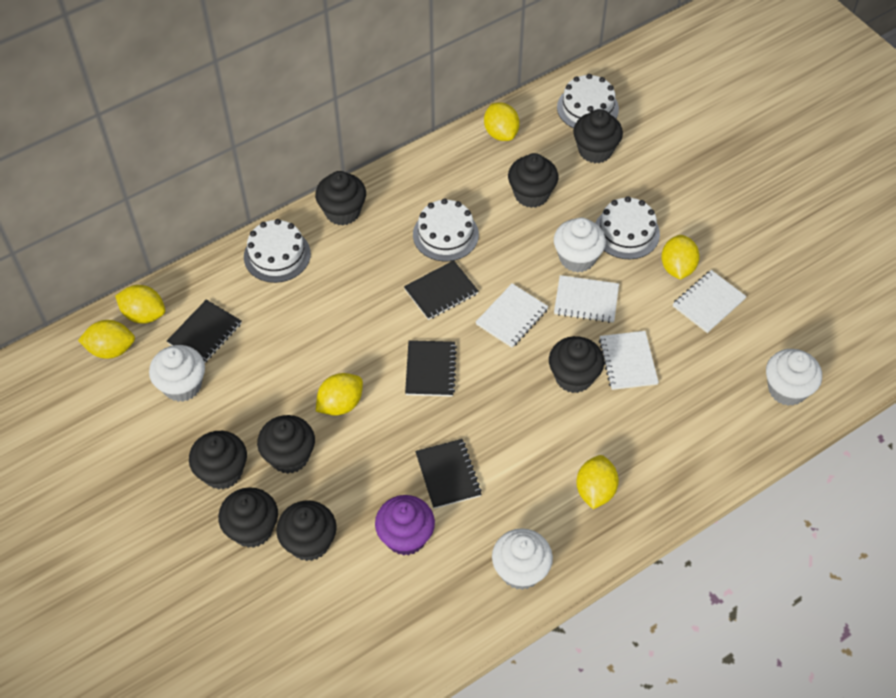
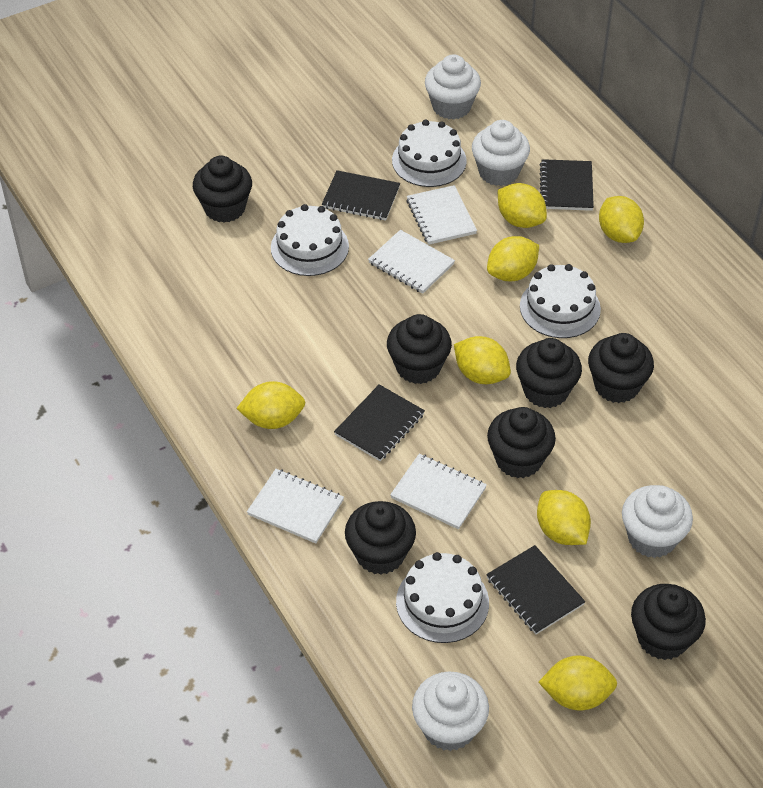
black cupcake: 8 -> 7
purple cupcake: 1 -> 0
yellow lemon: 6 -> 7

